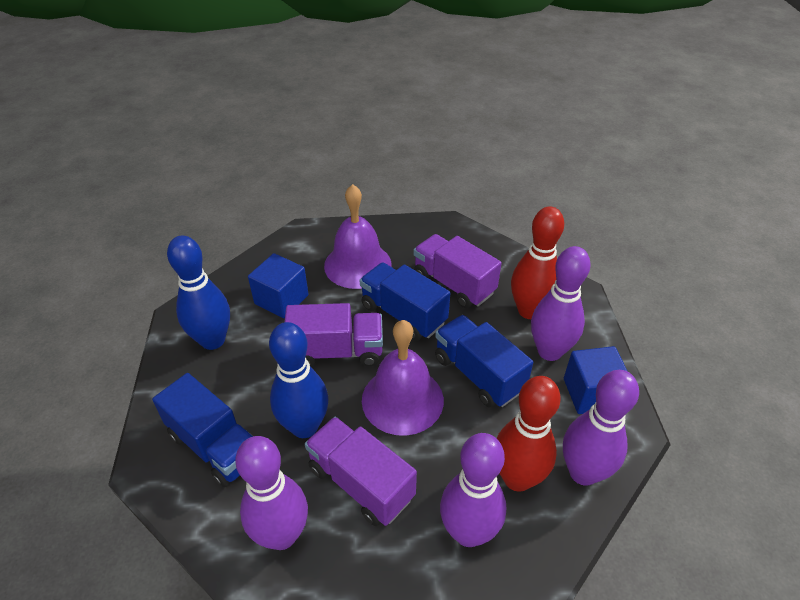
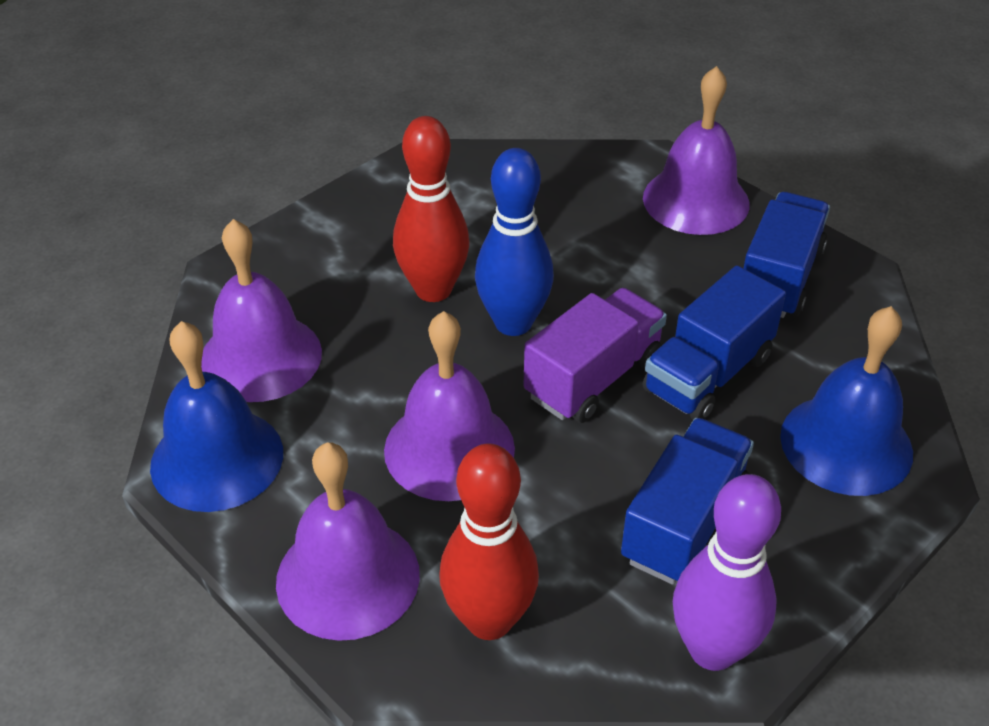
blue bell: 0 -> 2
blue bowling pin: 2 -> 1
blue cube: 2 -> 0
purple bell: 2 -> 4
purple bowling pin: 4 -> 1
purple truck: 3 -> 1

